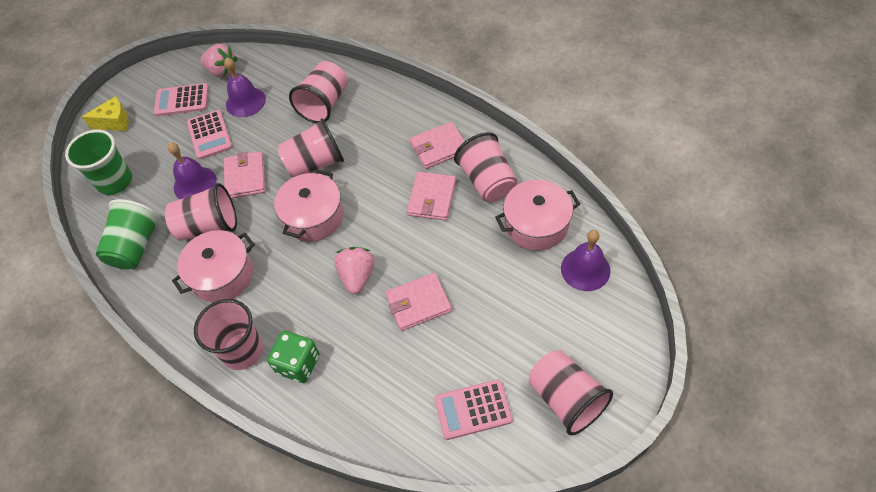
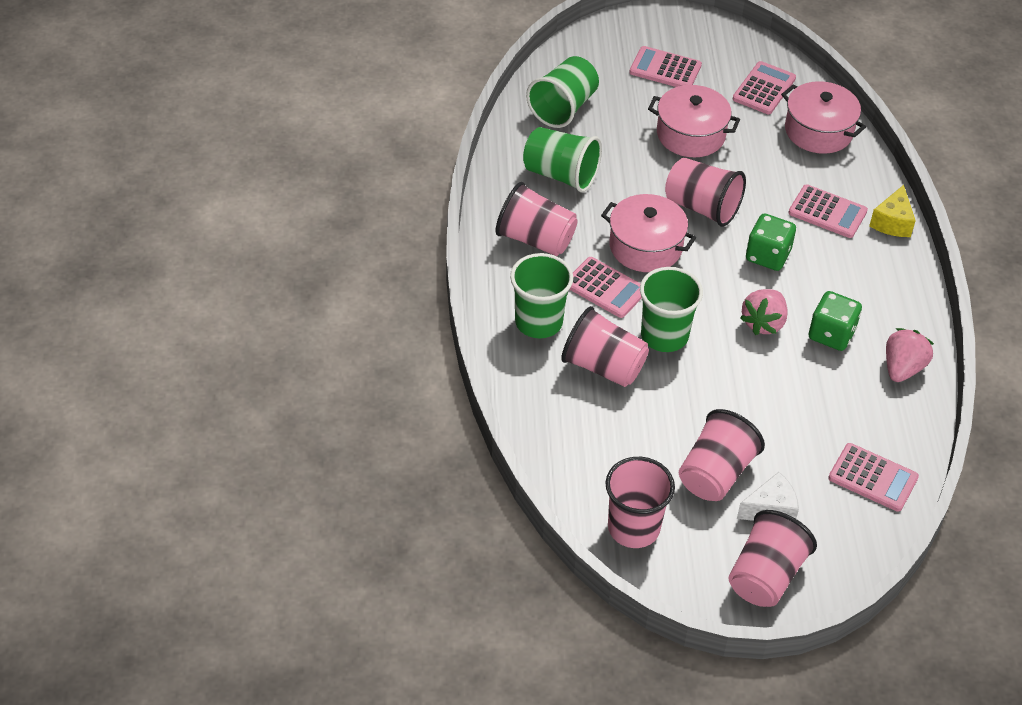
green cup: 2 -> 4
green dice: 1 -> 2
pink calculator: 3 -> 5
pink wallet: 4 -> 0
purple bell: 3 -> 0
white cheese: 0 -> 1

